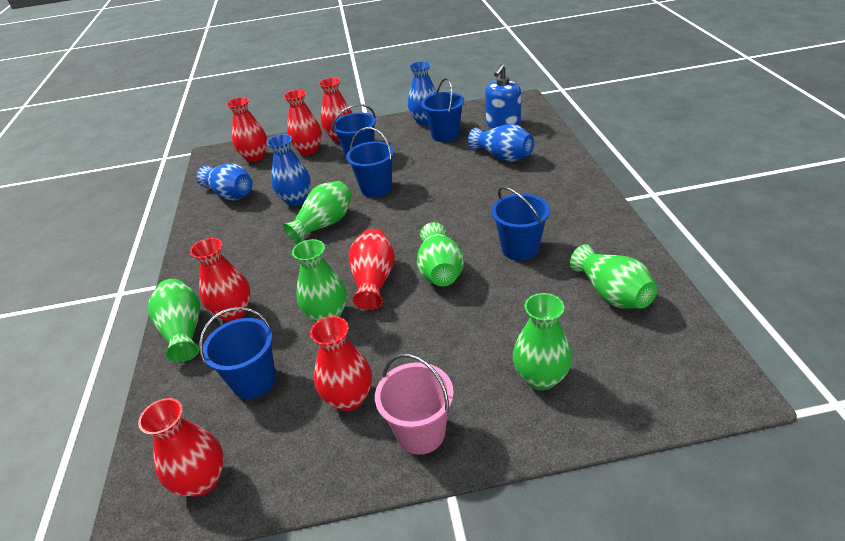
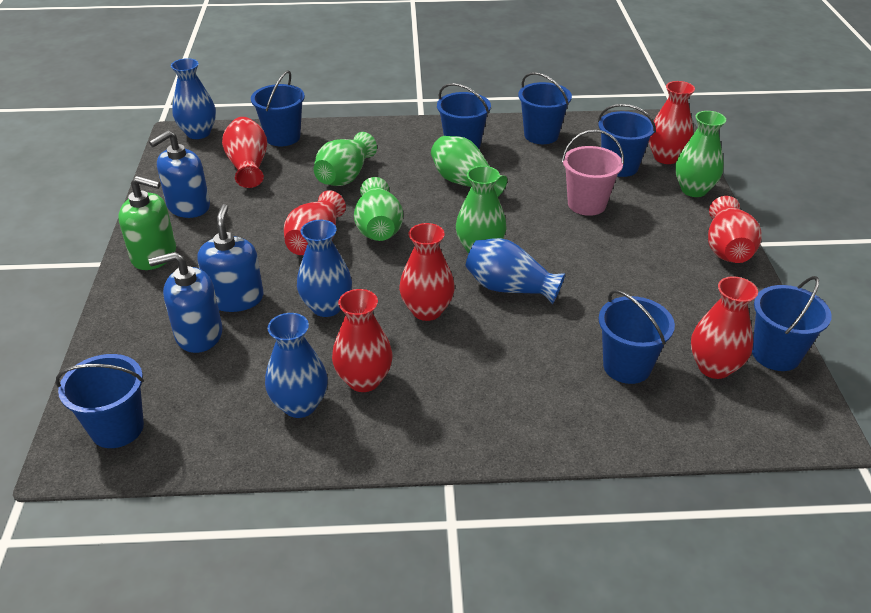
blue bucket: 5 -> 7
blue soap dispenser: 1 -> 3
green soap dispenser: 0 -> 1
green vase: 6 -> 5

